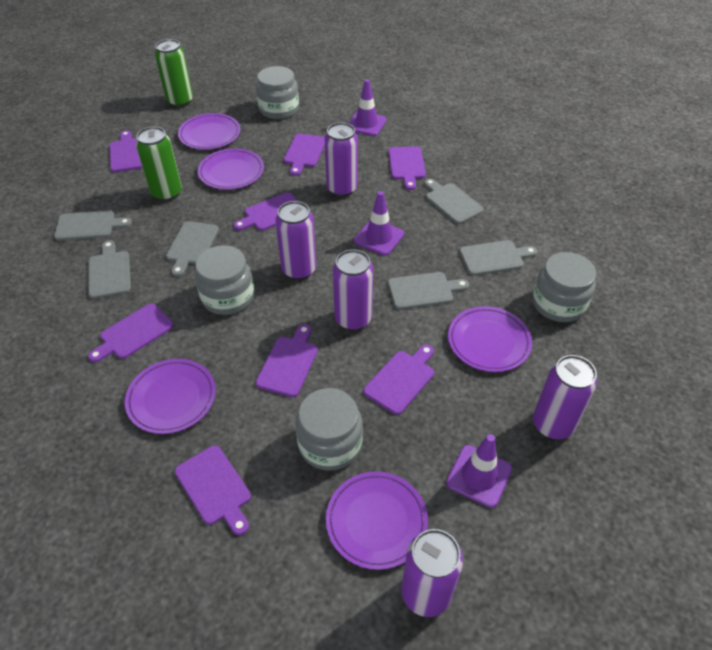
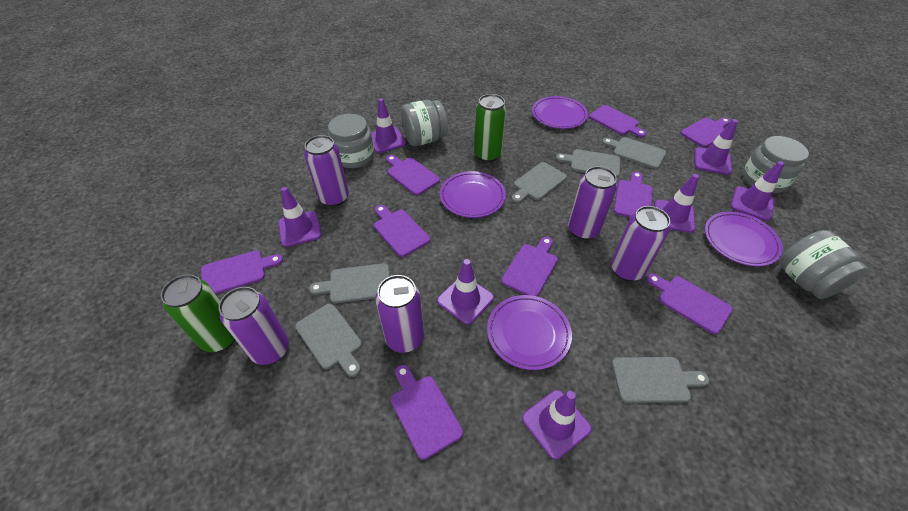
purple cutting board: 8 -> 9
purple plate: 5 -> 4
purple traffic cone: 3 -> 7

